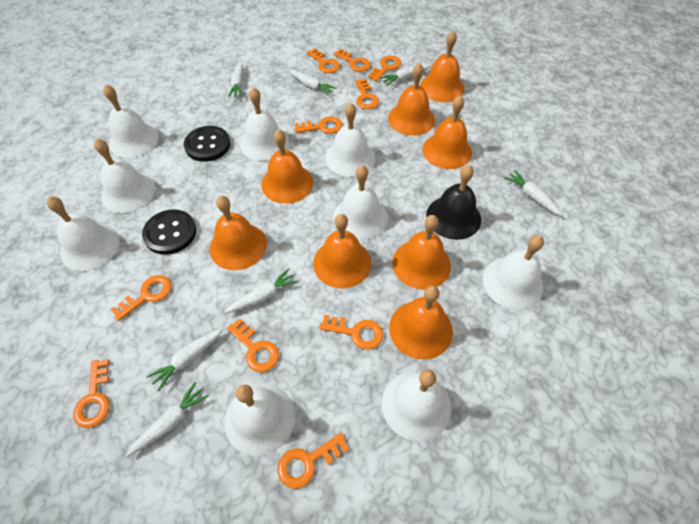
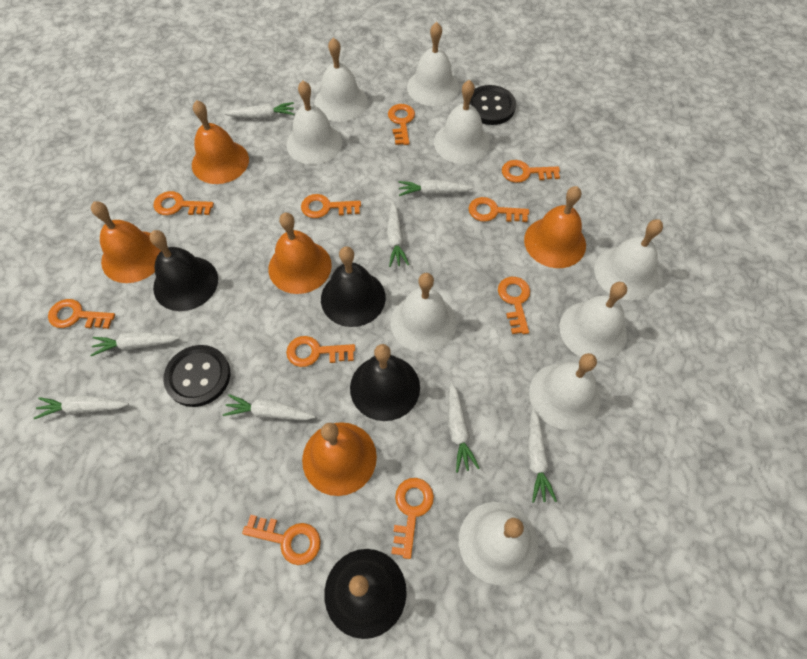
black bell: 1 -> 4
orange bell: 8 -> 5
white carrot: 7 -> 8

